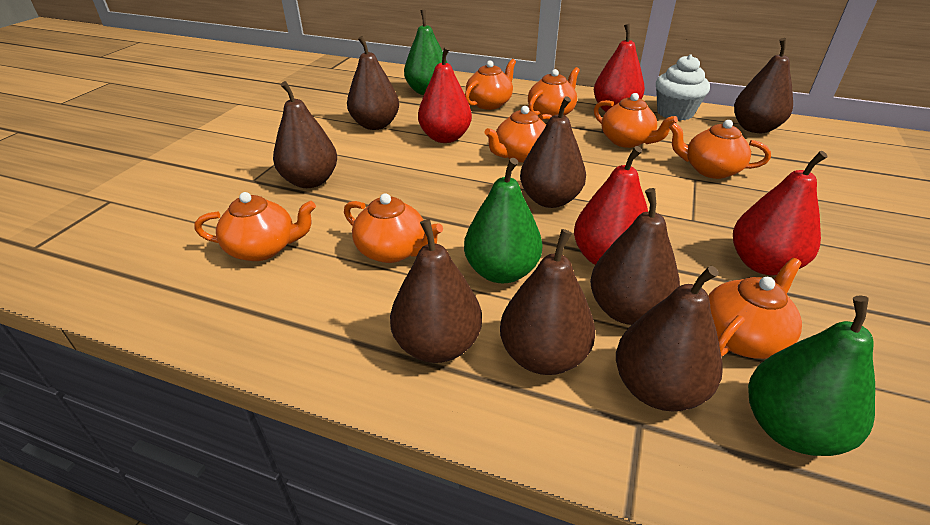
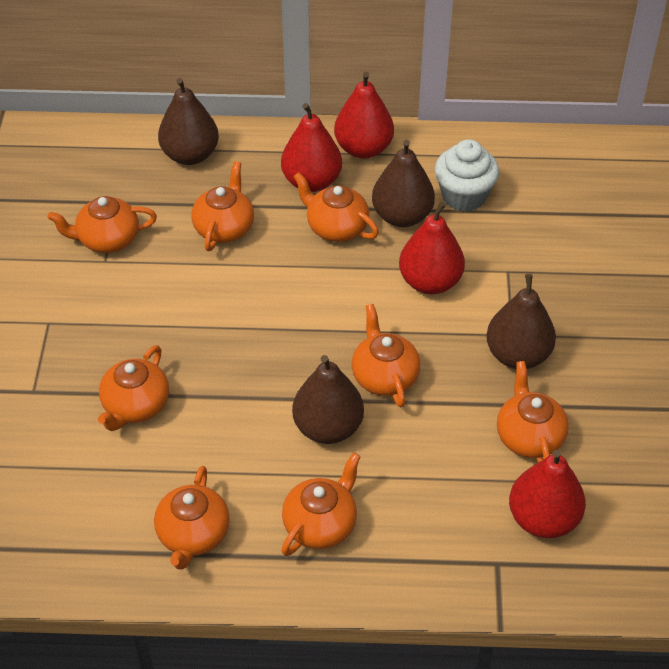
brown pear: 8 -> 4
green pear: 3 -> 0

